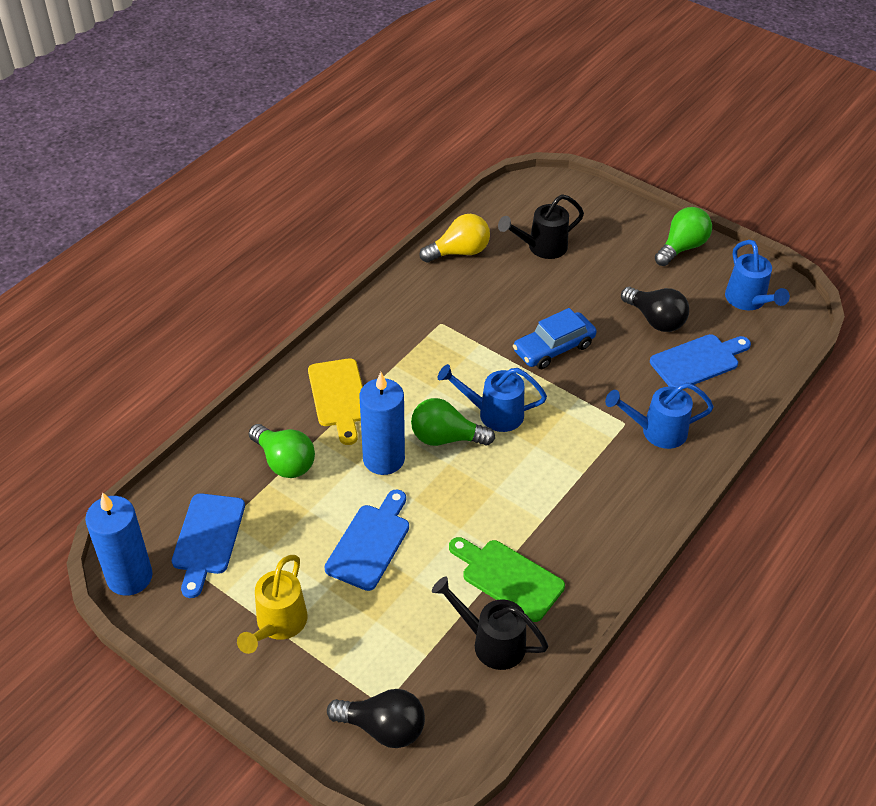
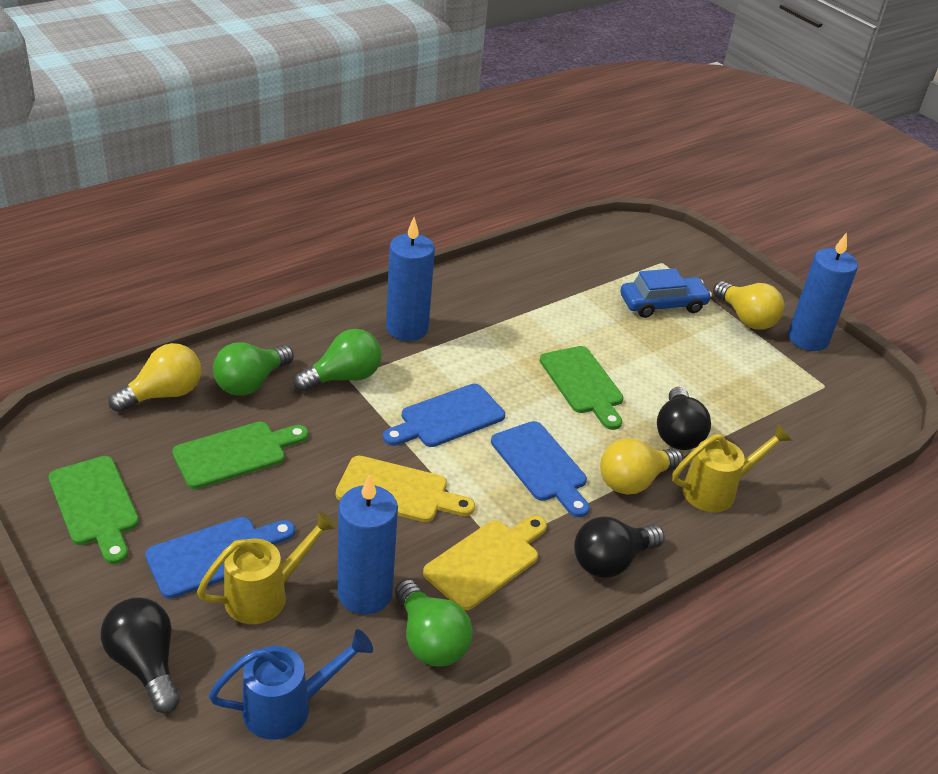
black light bulb: 2 -> 3
black watering can: 2 -> 0
blue candle: 2 -> 3
blue watering can: 3 -> 1
green cutting board: 1 -> 3
yellow cutting board: 1 -> 2
yellow light bulb: 1 -> 3
yellow watering can: 1 -> 2

